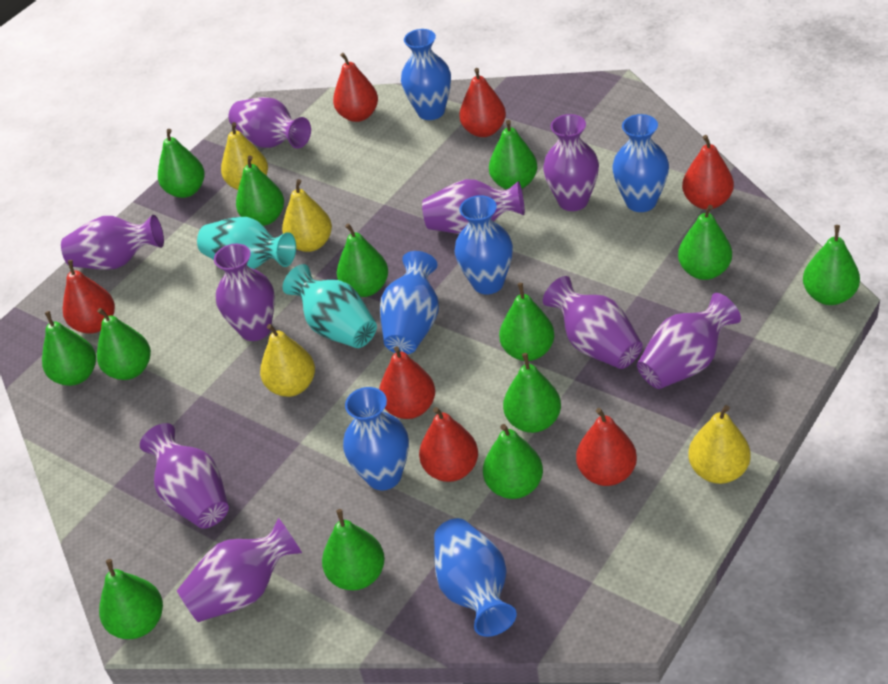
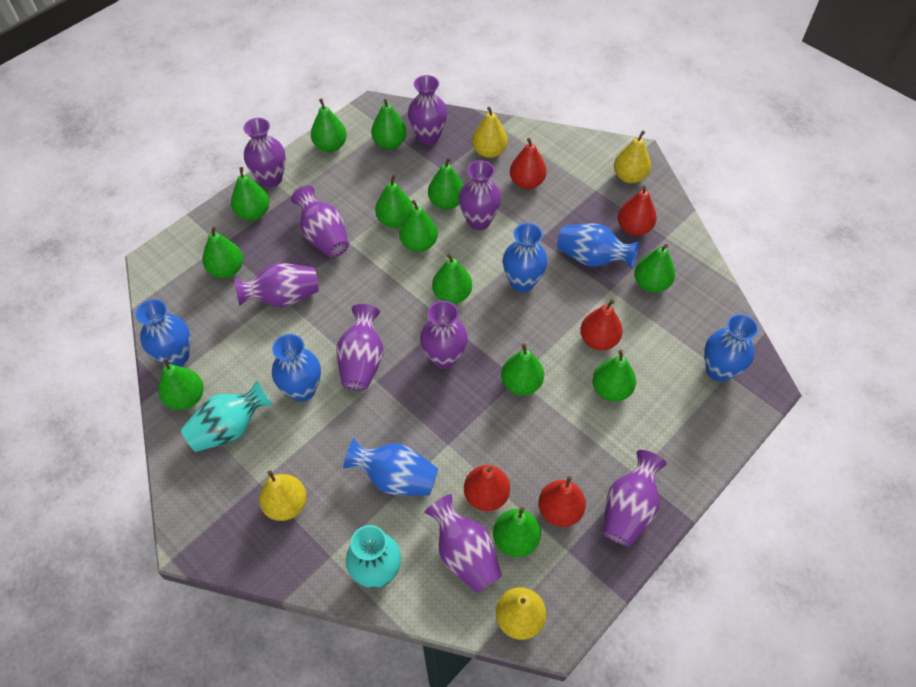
red pear: 7 -> 5

